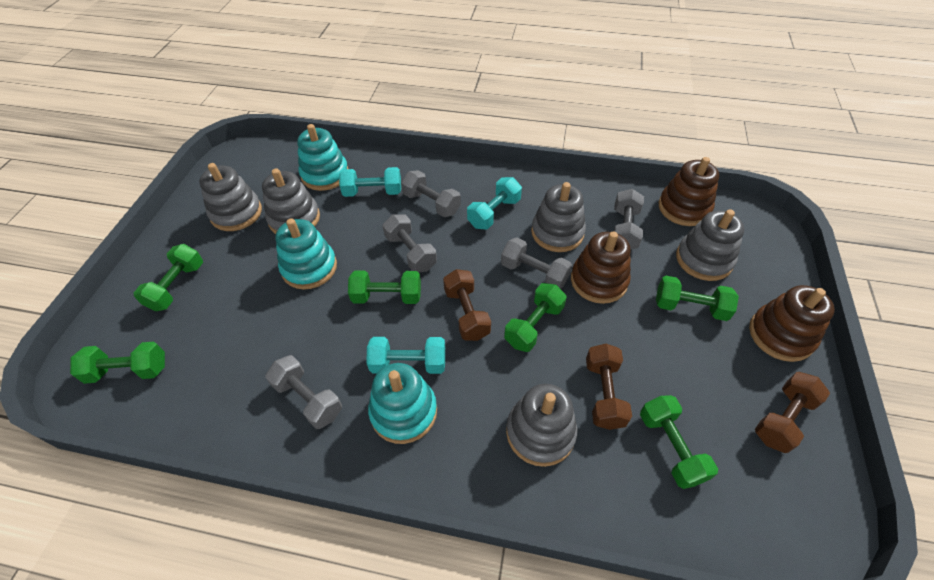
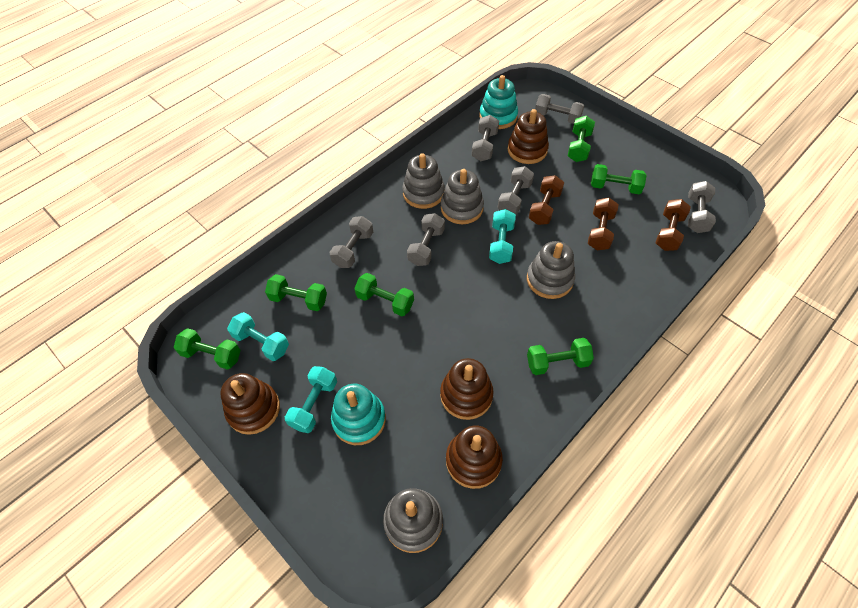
brown stacking toy: 3 -> 4
grey dumbbell: 5 -> 6
grey stacking toy: 5 -> 4
turquoise stacking toy: 3 -> 2

